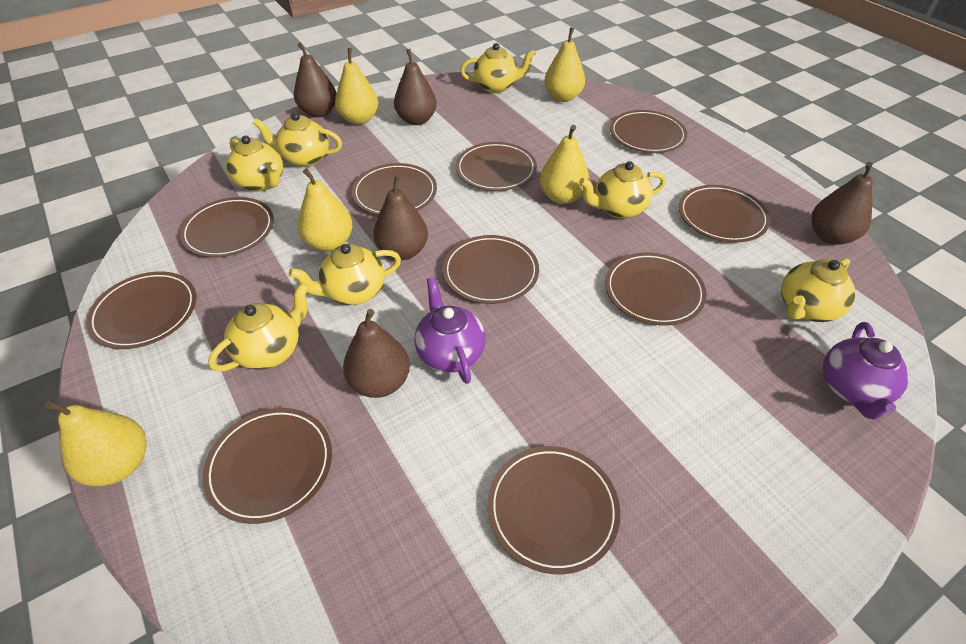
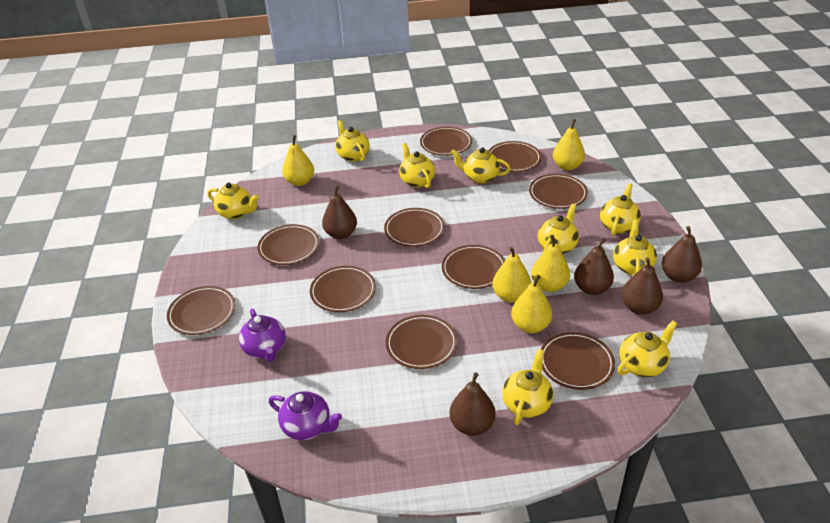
yellow teapot: 7 -> 9

